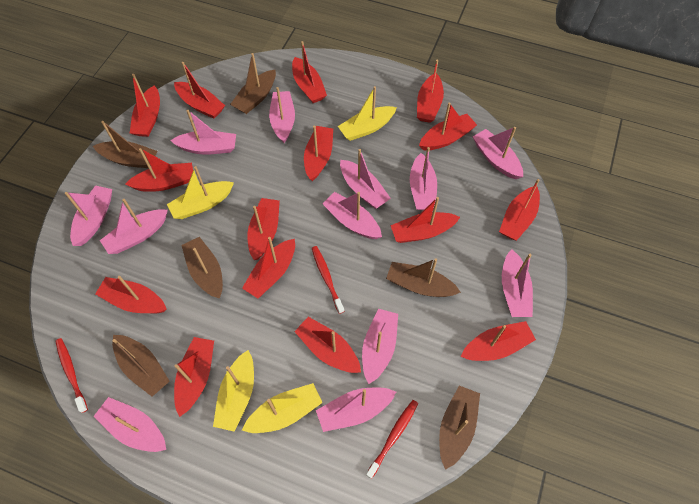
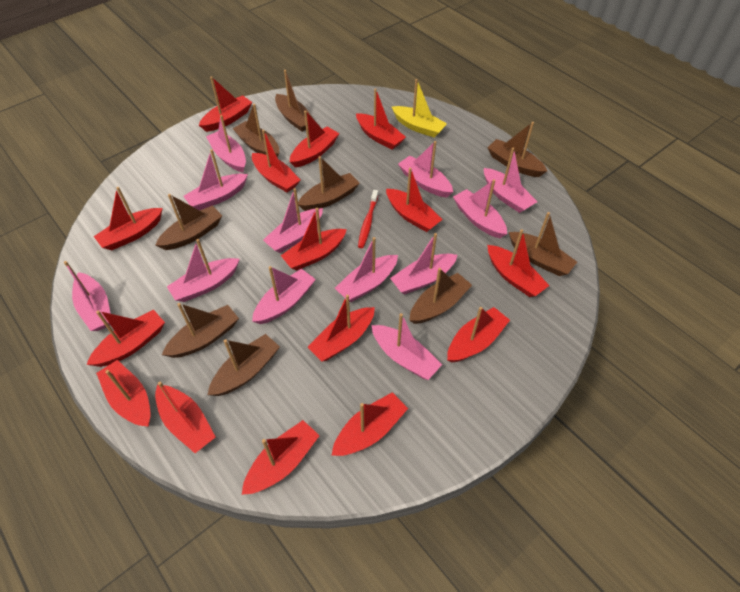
brown boat: 6 -> 9
red toothbrush: 3 -> 1
yellow boat: 4 -> 1

